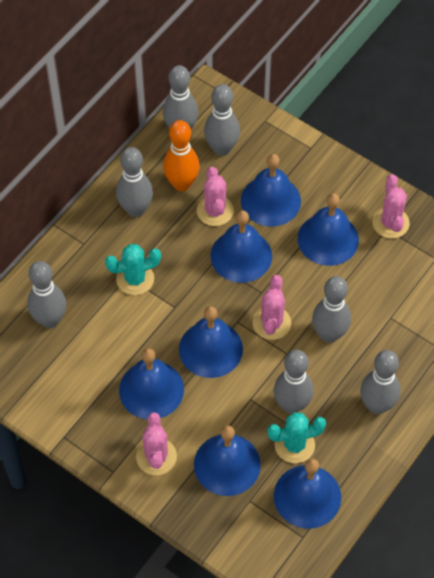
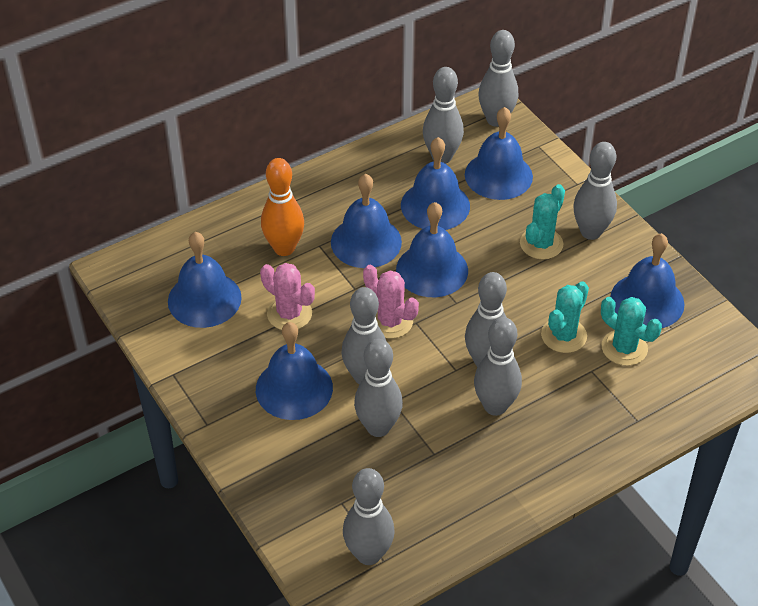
grey bowling pin: 7 -> 8
pink cactus: 4 -> 2
turquoise cactus: 2 -> 3

